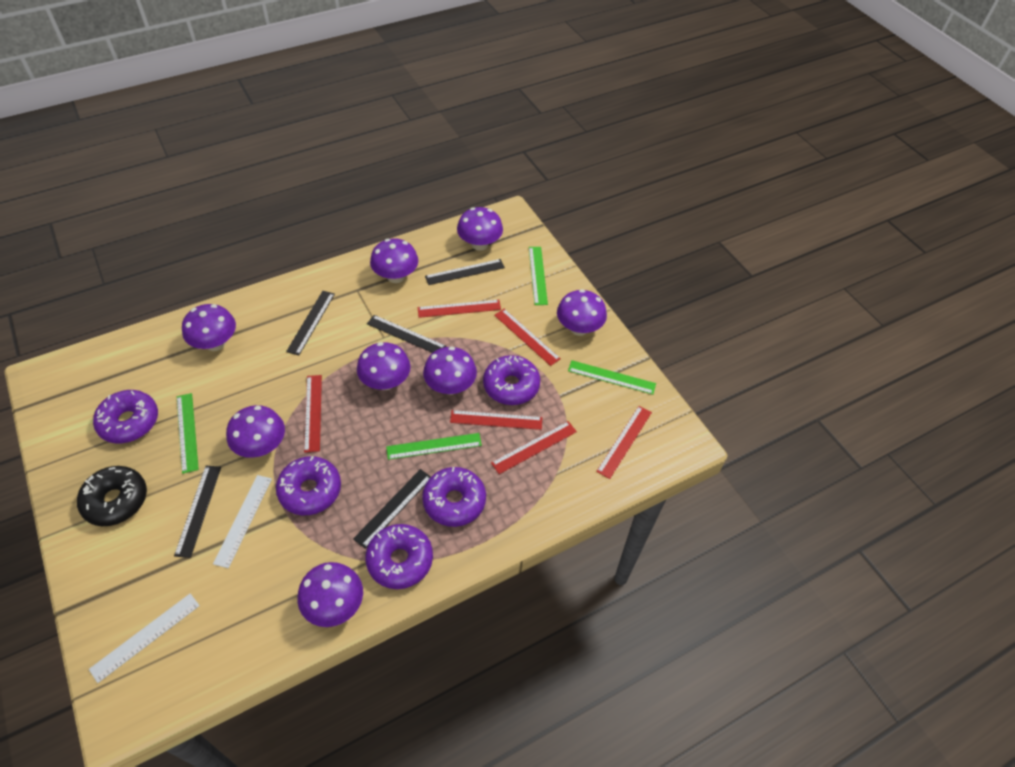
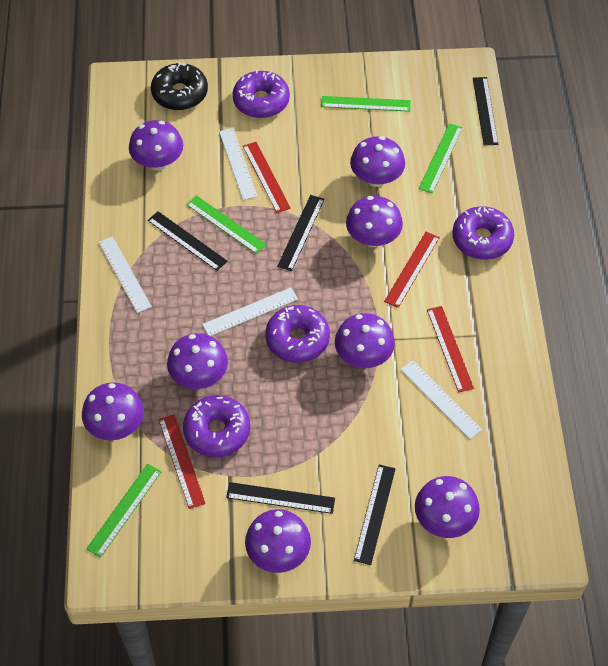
purple donut: 5 -> 4
red ruler: 6 -> 4
white ruler: 2 -> 4

